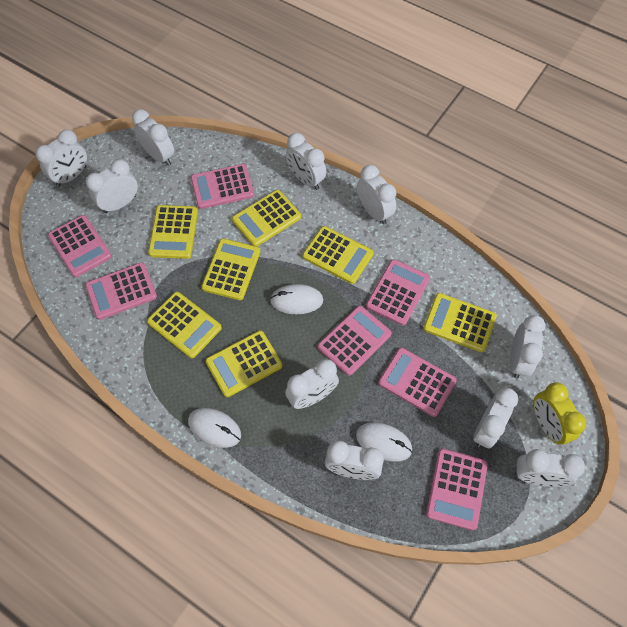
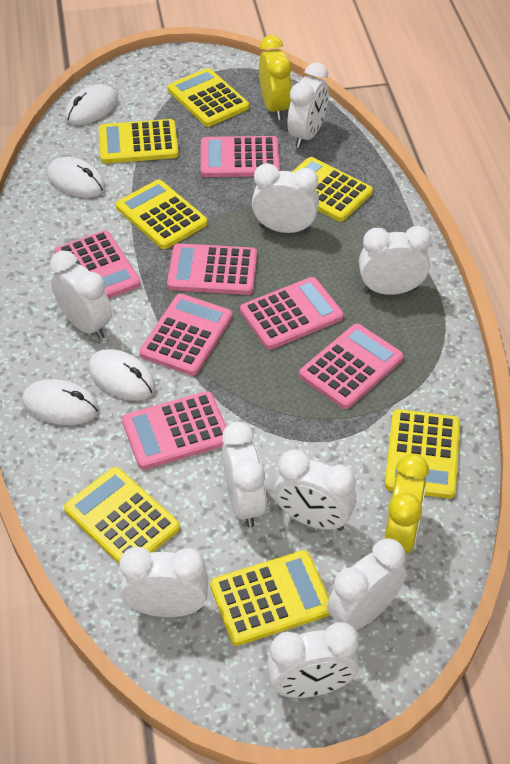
white clock: 10 -> 9
white mouse: 3 -> 4
yellow clock: 1 -> 2

